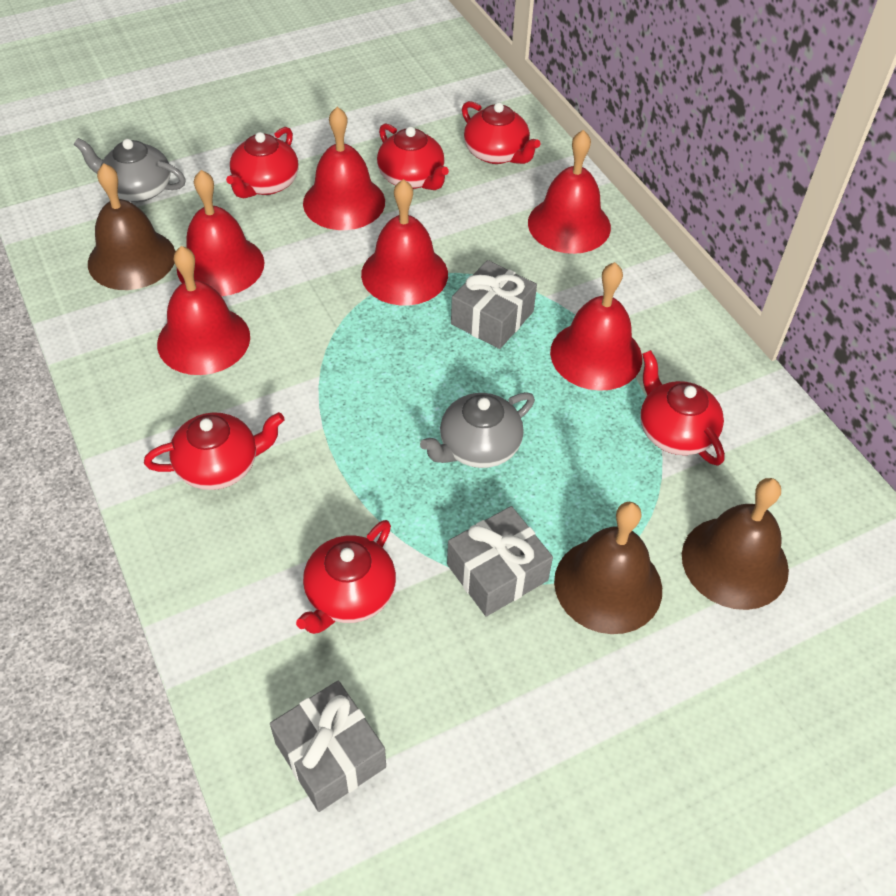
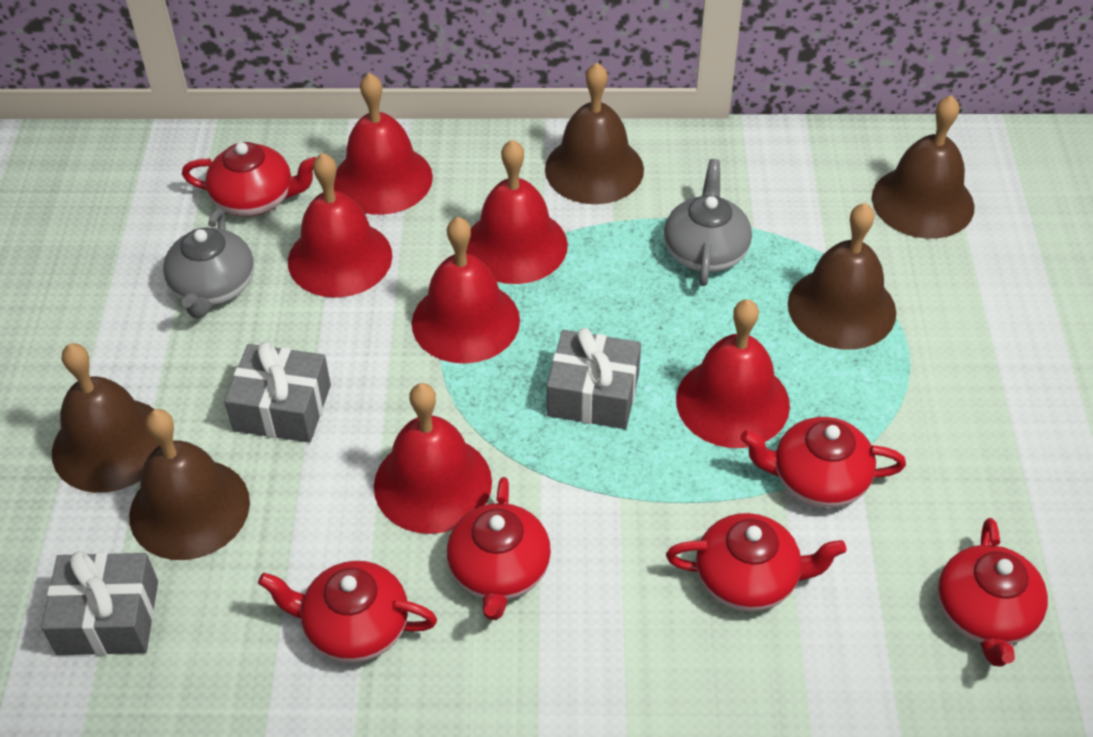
brown bell: 3 -> 5

